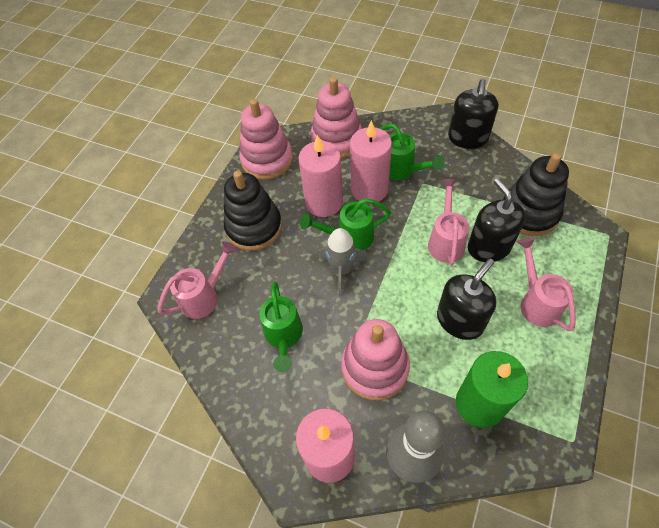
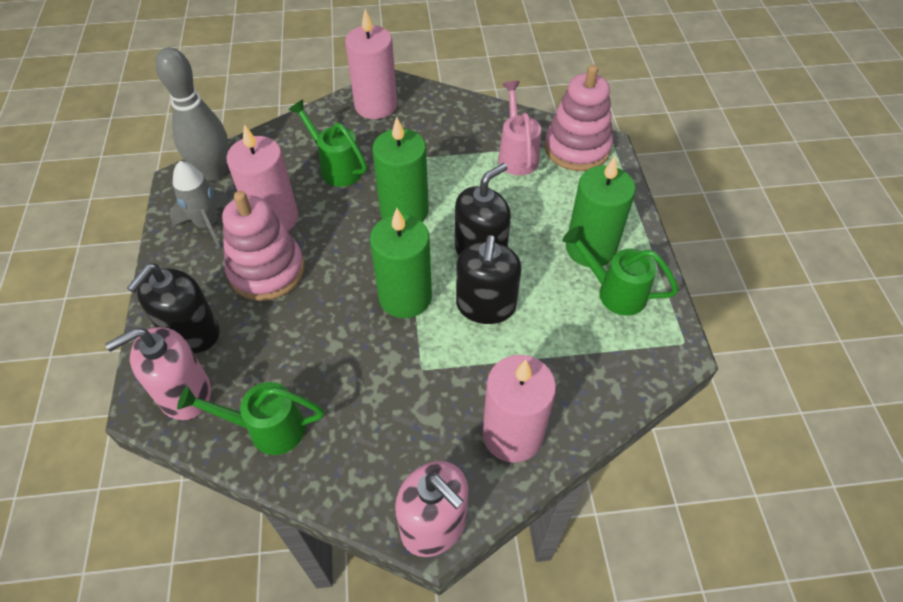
black stacking toy: 2 -> 0
green candle: 1 -> 3
pink soap dispenser: 0 -> 2
pink stacking toy: 3 -> 2
pink watering can: 3 -> 1

